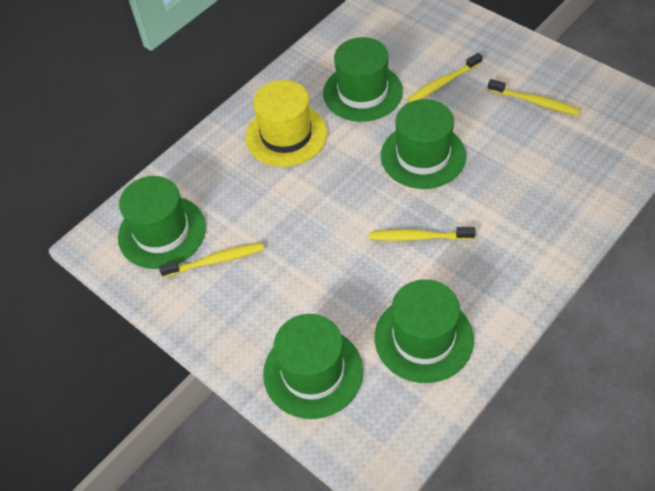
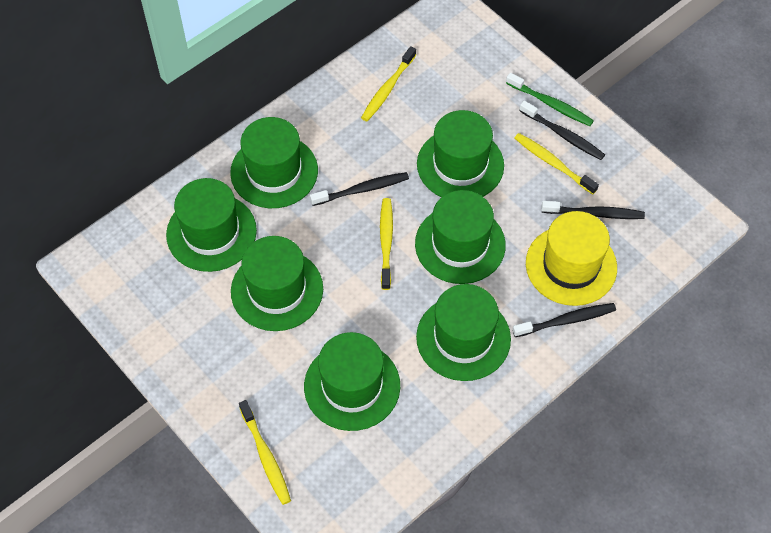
black toothbrush: 0 -> 4
green hat: 5 -> 7
green toothbrush: 0 -> 1

